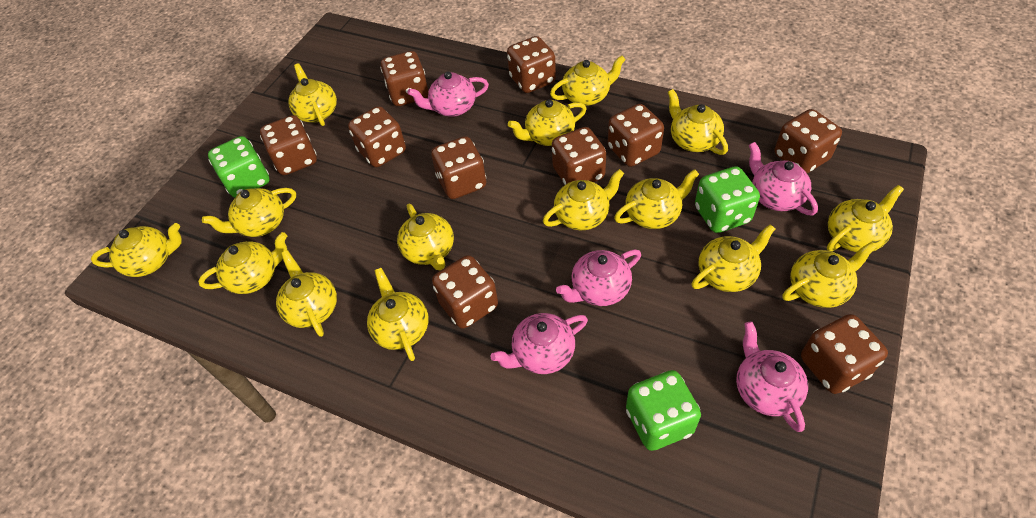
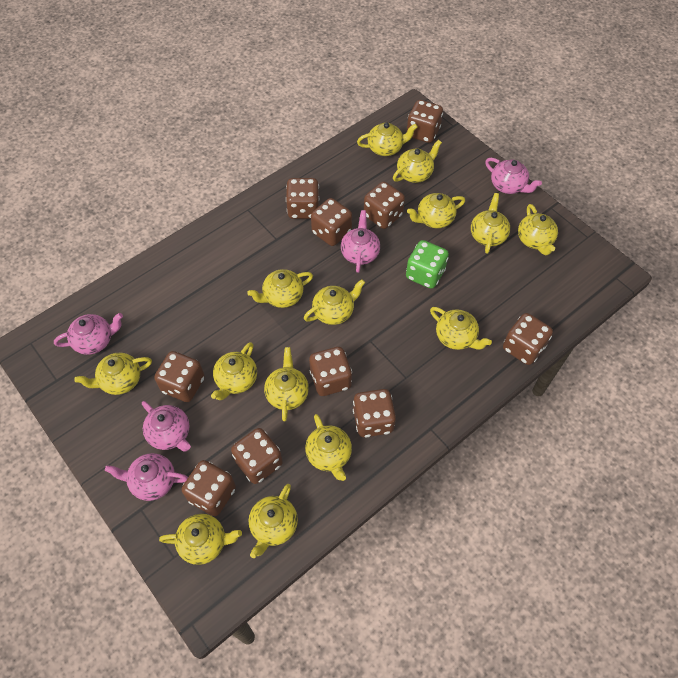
green dice: 3 -> 1
yellow teapot: 15 -> 14

